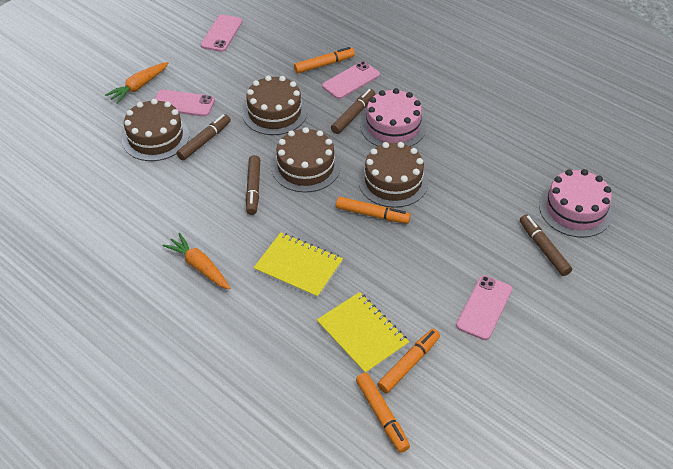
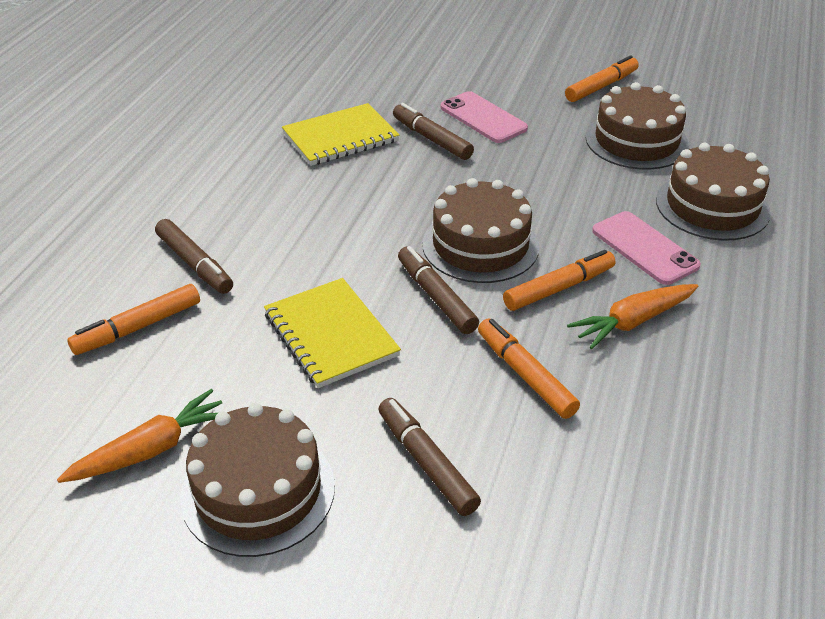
pink cake: 2 -> 0
pink phone: 4 -> 2

